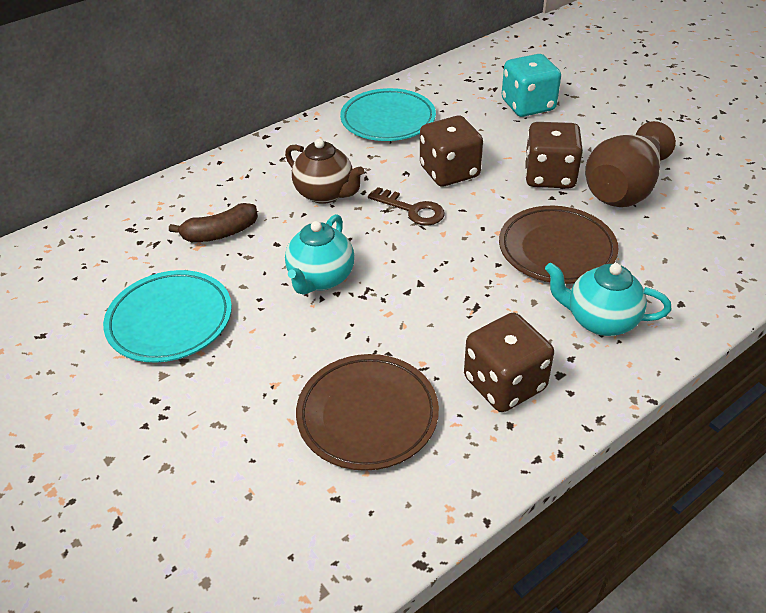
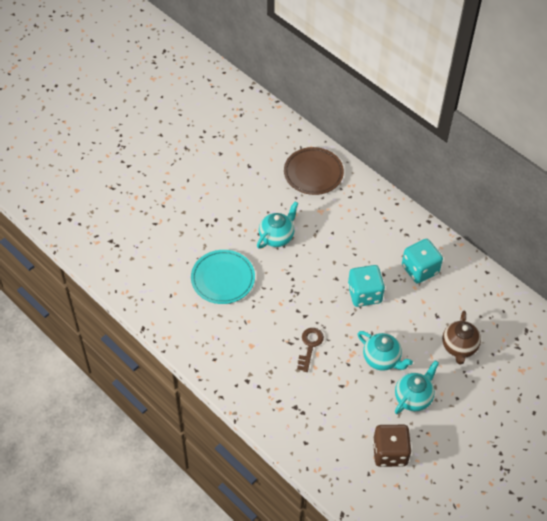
brown banana: 1 -> 0
brown dice: 3 -> 1
brown plate: 2 -> 1
brown vase: 1 -> 0
turquoise dice: 1 -> 2
turquoise plate: 2 -> 1
turquoise teapot: 2 -> 3

